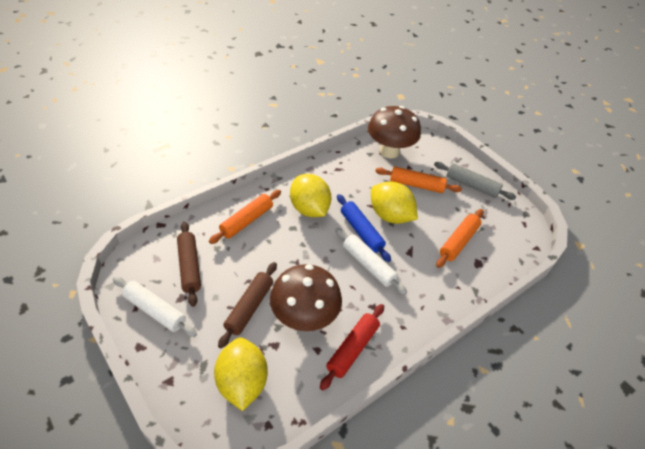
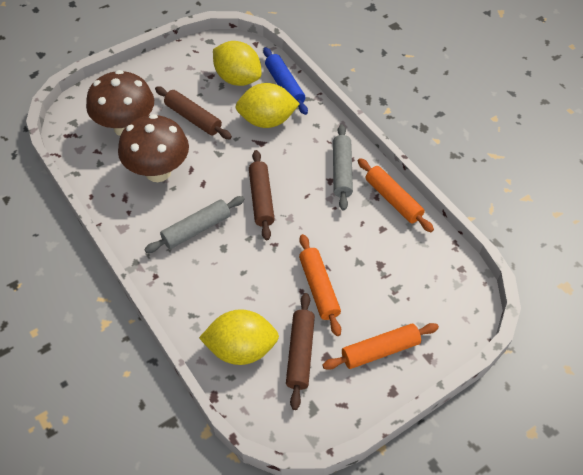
brown rolling pin: 2 -> 3
grey rolling pin: 1 -> 2
red rolling pin: 1 -> 0
white rolling pin: 2 -> 0

